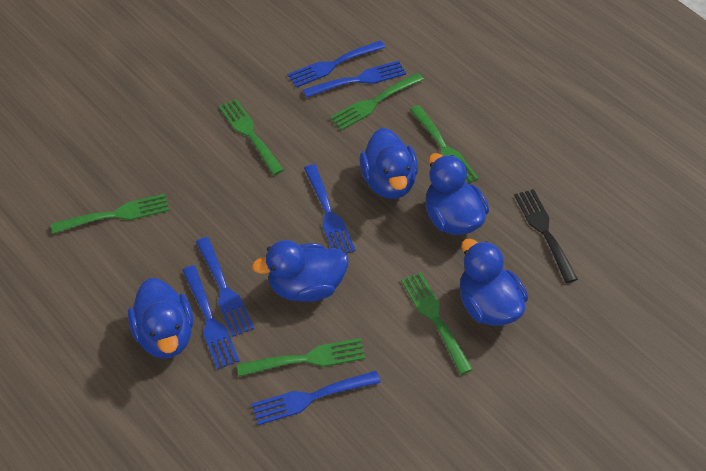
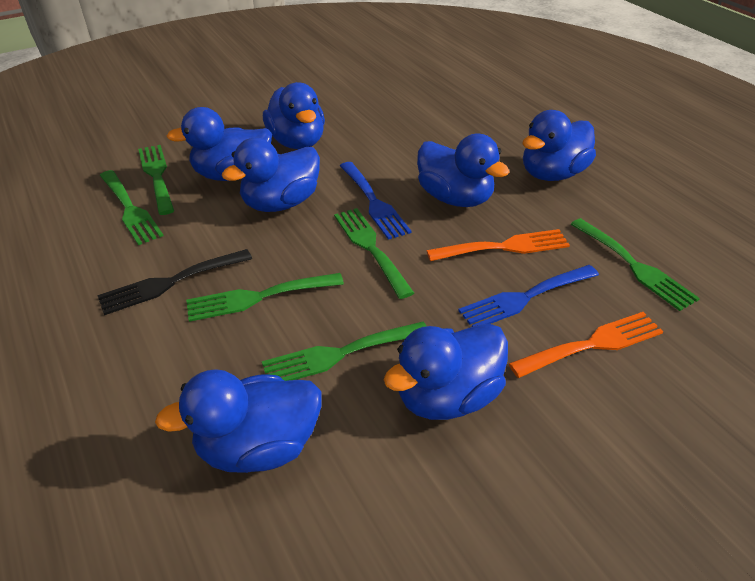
blue duck: 5 -> 7
blue fork: 6 -> 2
orange fork: 0 -> 2

